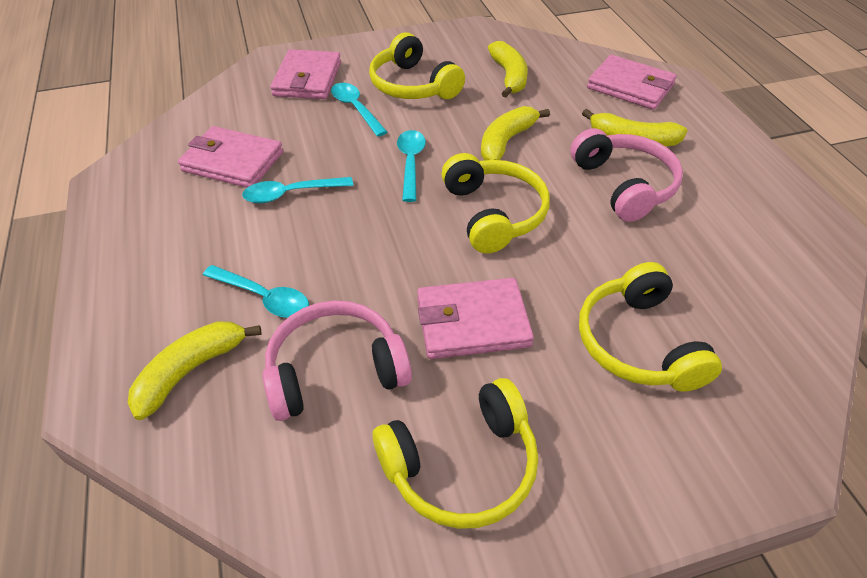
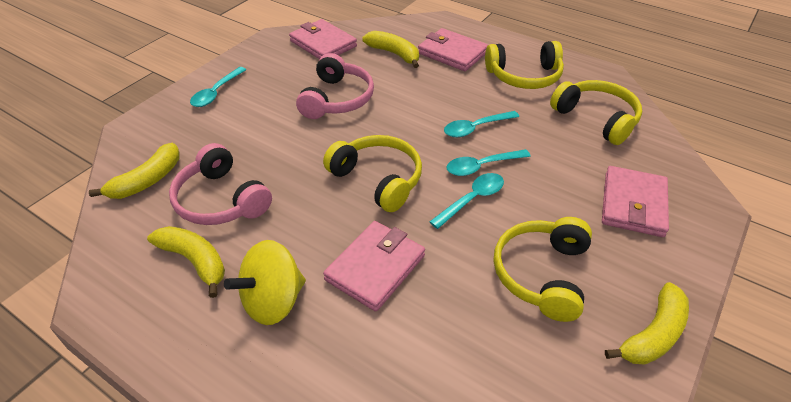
yellow spinning top: 0 -> 1

